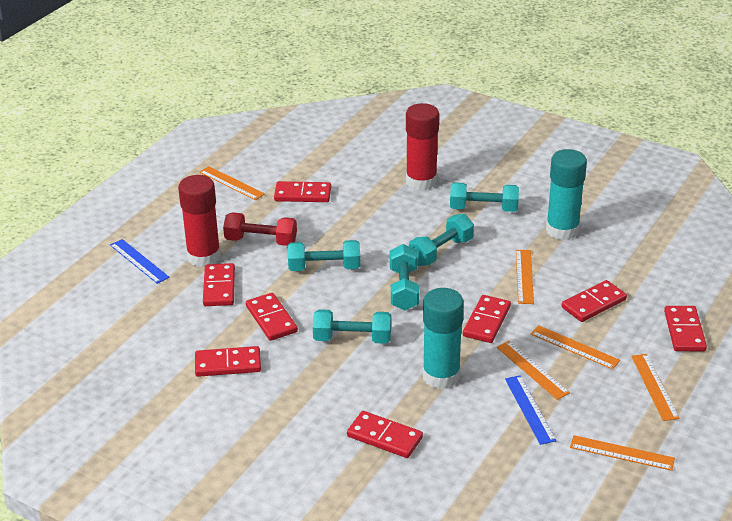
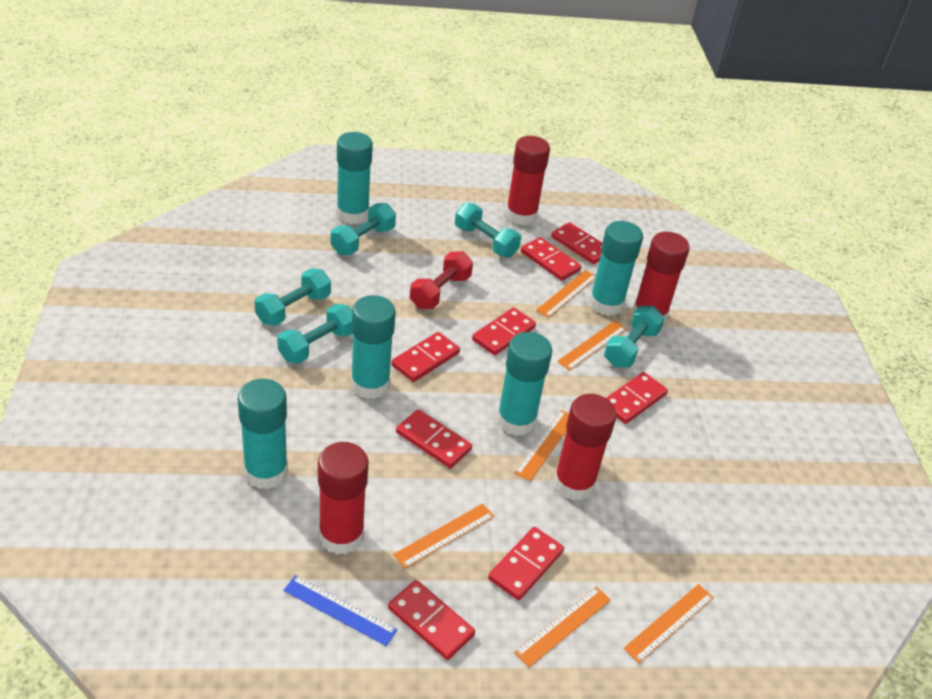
blue ruler: 2 -> 1
red glue stick: 2 -> 4
turquoise glue stick: 2 -> 5

